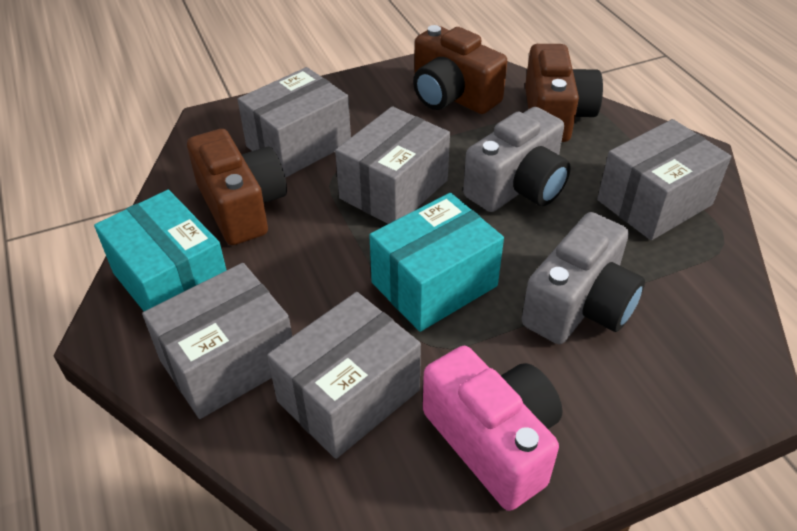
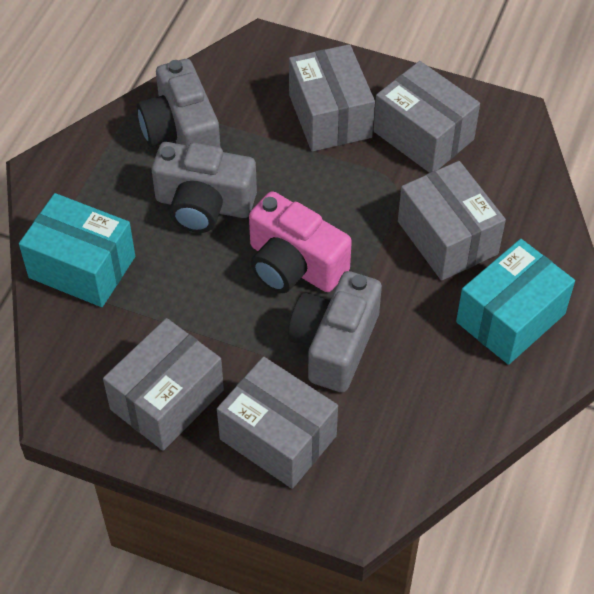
brown camera: 3 -> 0
grey camera: 2 -> 3

